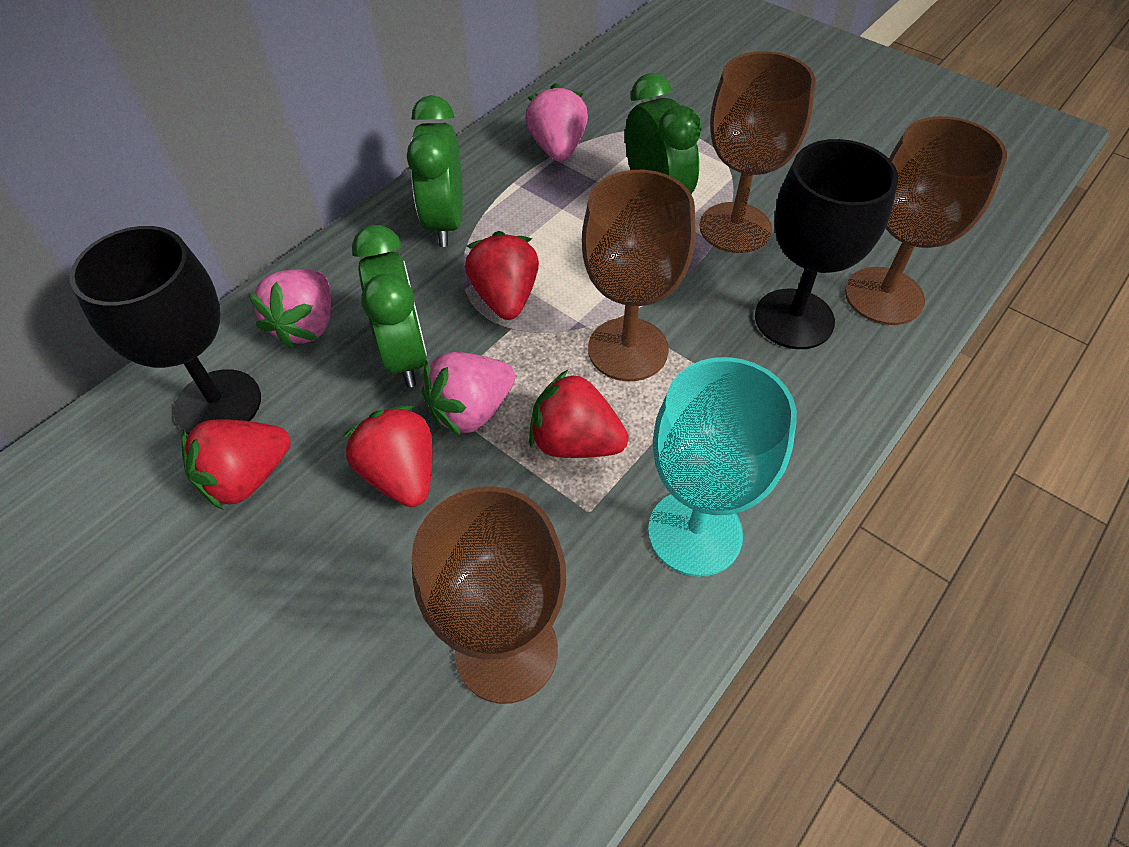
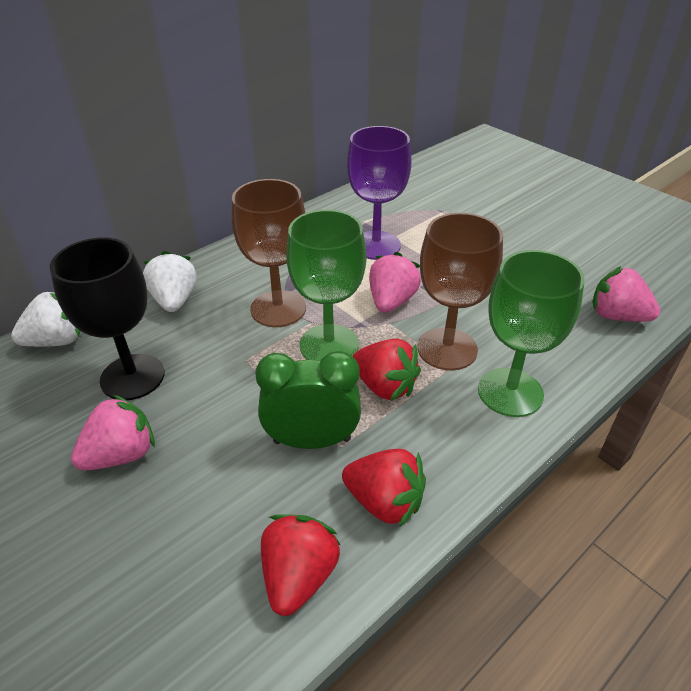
black goblet: 2 -> 1
brown goblet: 4 -> 2
green clock: 3 -> 1
green goblet: 0 -> 2
purple goblet: 0 -> 1
red strawberry: 4 -> 3
turquoise goblet: 1 -> 0
white strawberry: 0 -> 2

